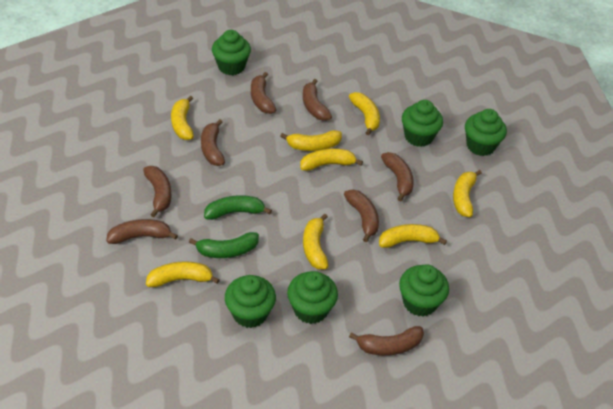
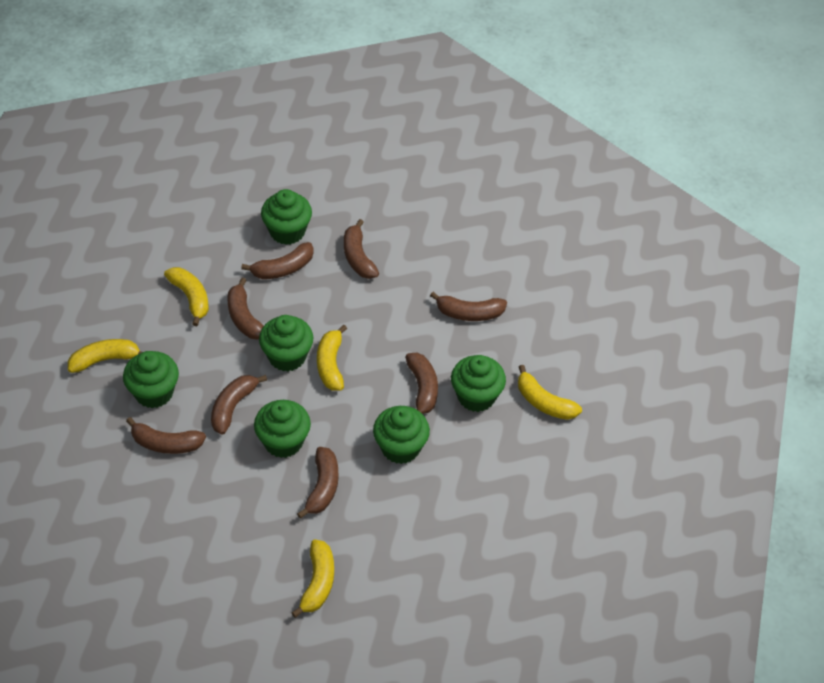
green banana: 2 -> 0
yellow banana: 8 -> 5

